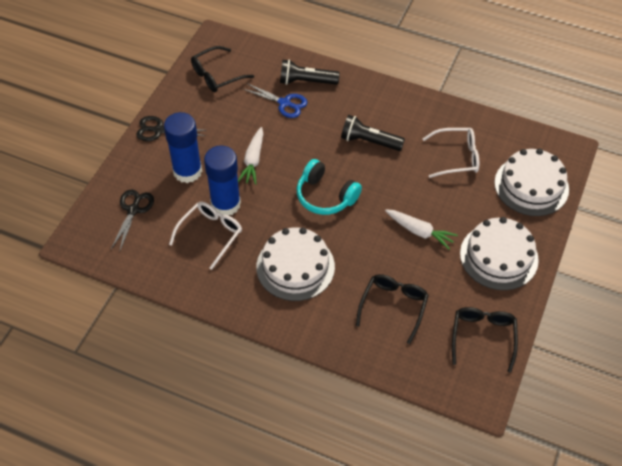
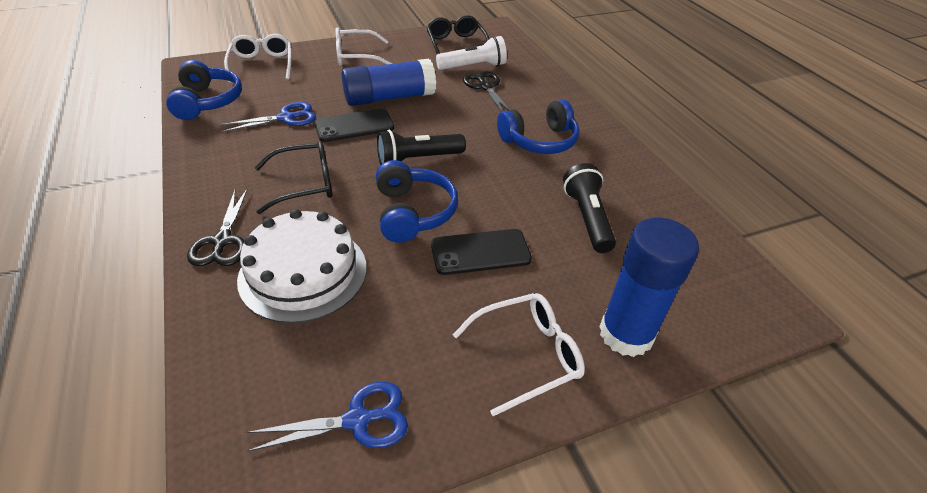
black glasses: 3 -> 2
black phone: 0 -> 2
blue headphones: 0 -> 3
blue scissors: 1 -> 2
turquoise headphones: 1 -> 0
white cake: 3 -> 1
white carrot: 2 -> 0
white flashlight: 0 -> 1
white glasses: 2 -> 3

